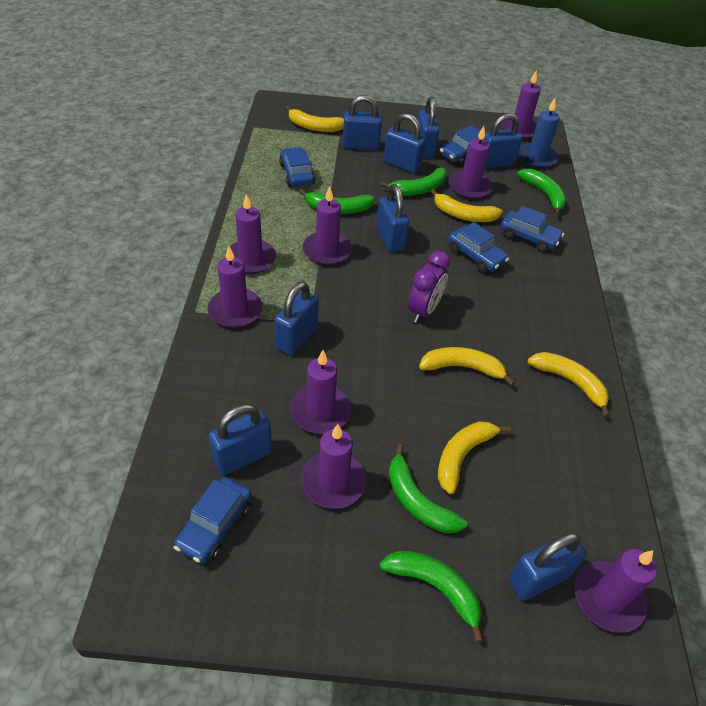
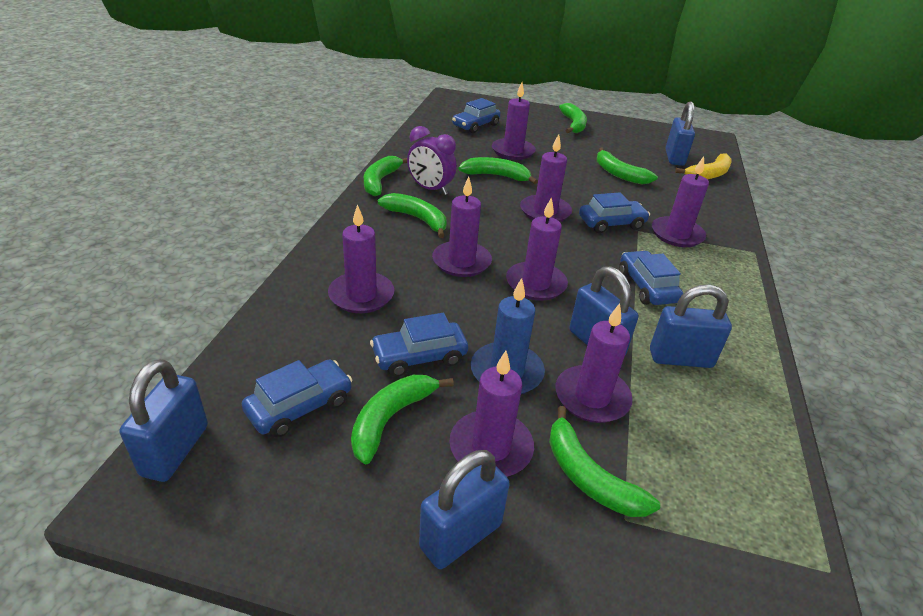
blue padlock: 8 -> 5
green banana: 5 -> 7
yellow banana: 5 -> 1

